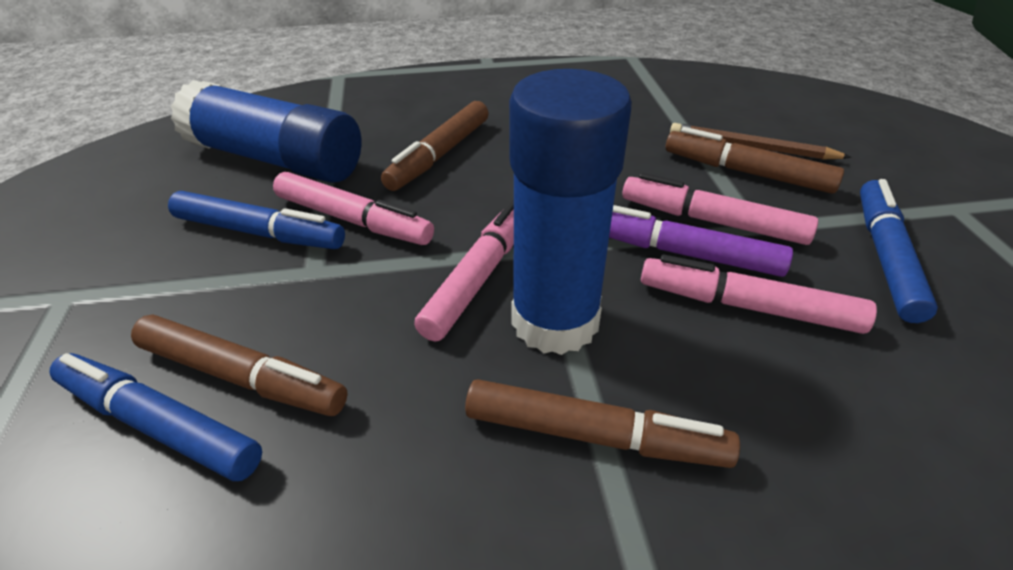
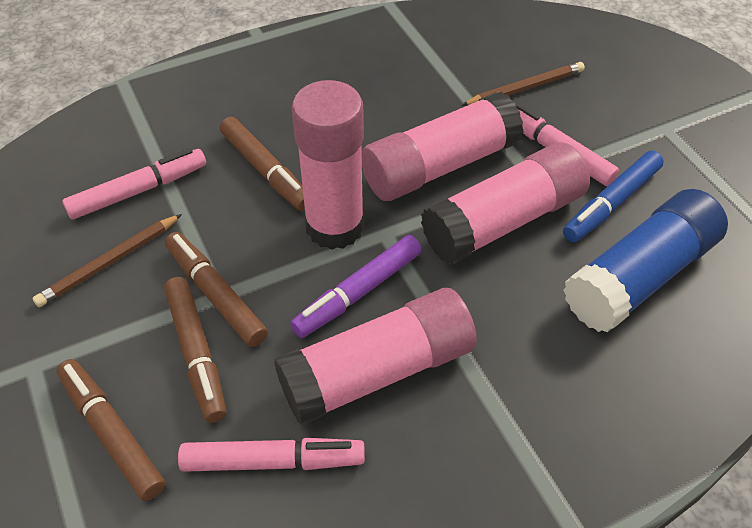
blue glue stick: 2 -> 1
blue marker: 3 -> 1
brown pencil: 1 -> 2
pink glue stick: 0 -> 4
pink marker: 4 -> 3

